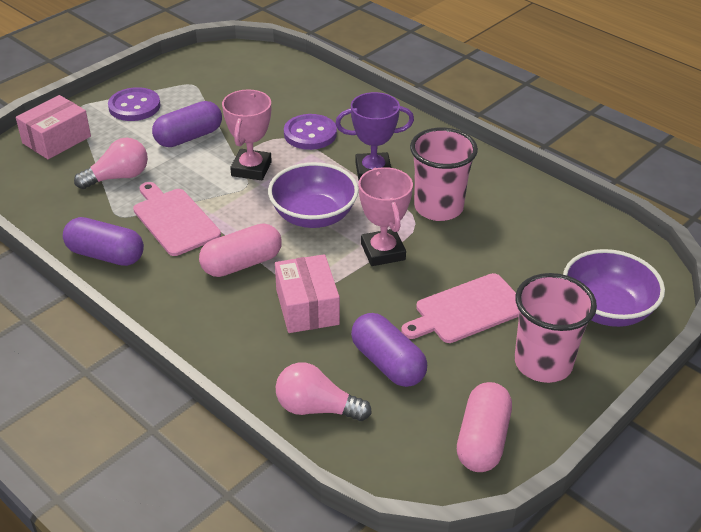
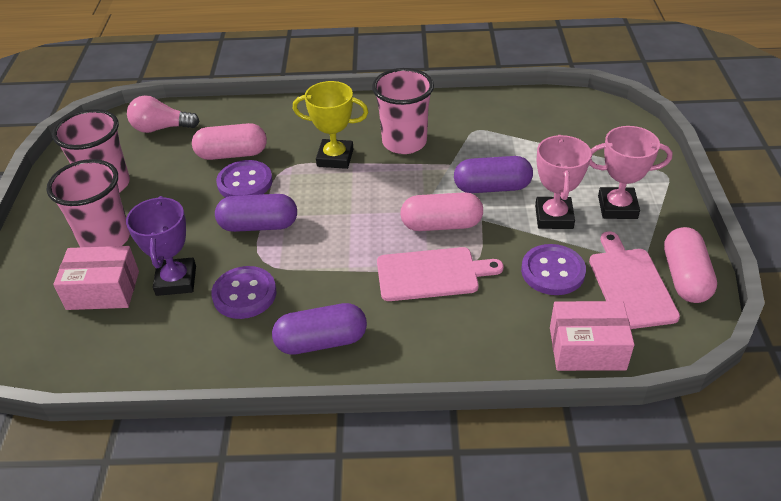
pink capsule: 2 -> 3
pink cup: 2 -> 3
pink light bulb: 2 -> 1
purple bowl: 2 -> 0
purple button: 2 -> 3
yellow trophy: 0 -> 1

